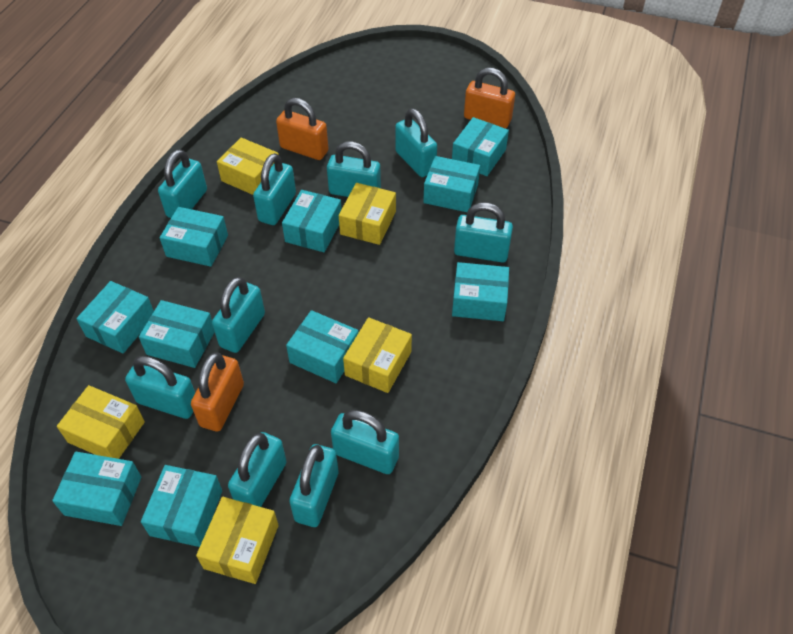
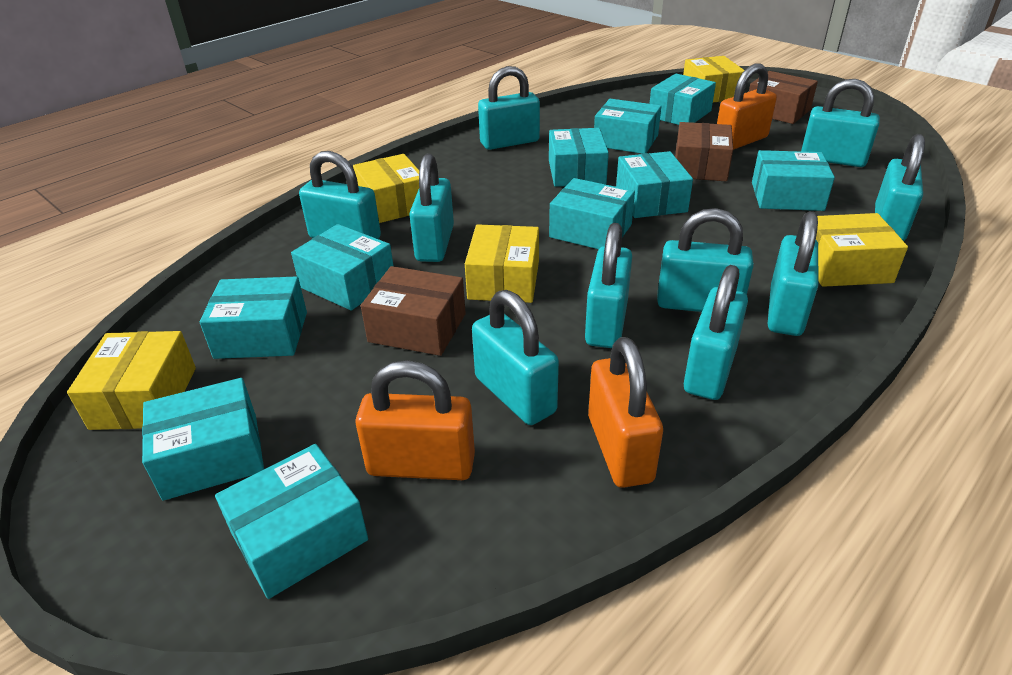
brown box: 0 -> 3

